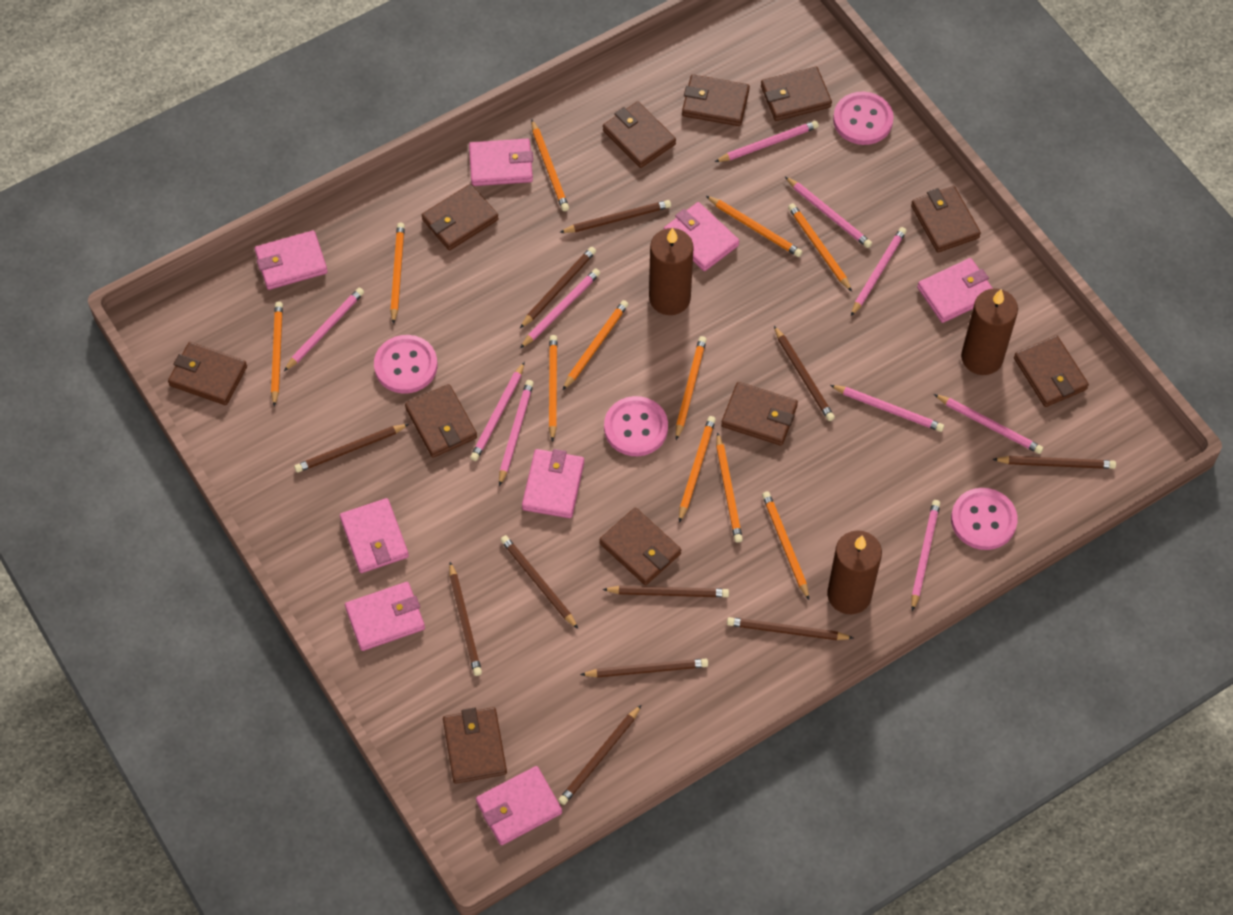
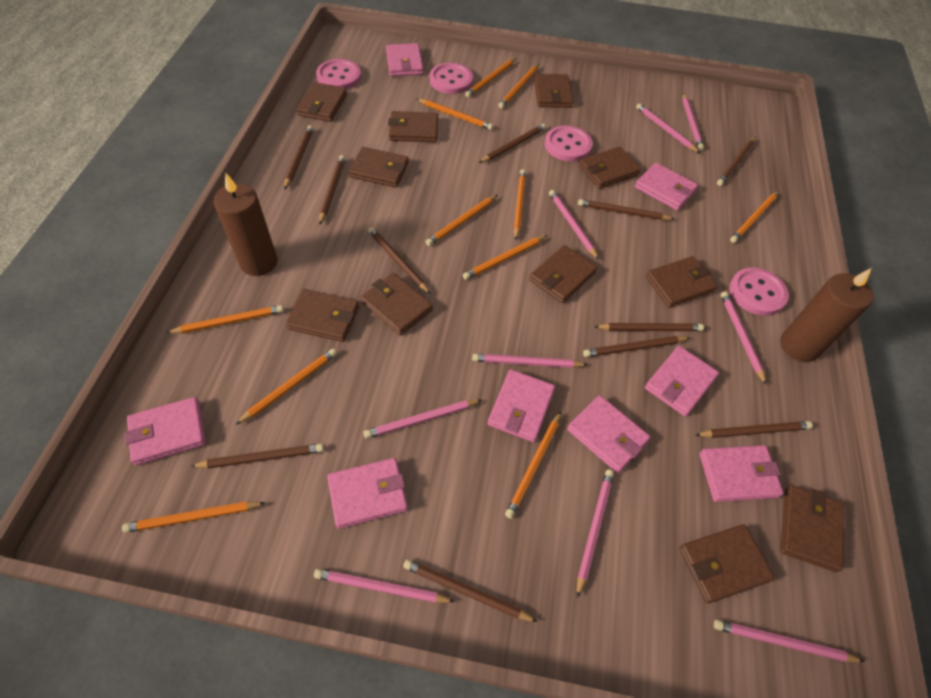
brown candle: 3 -> 2
pink pencil: 10 -> 9

